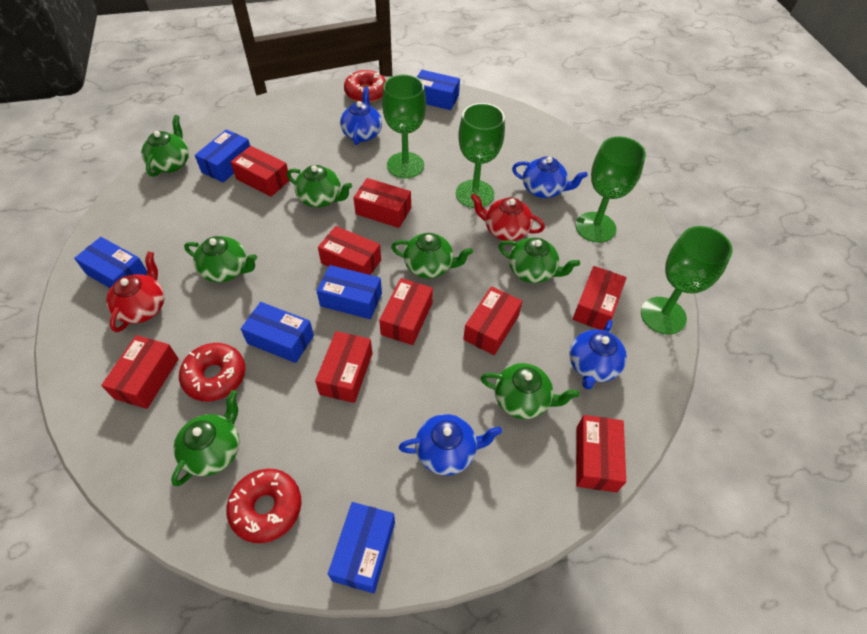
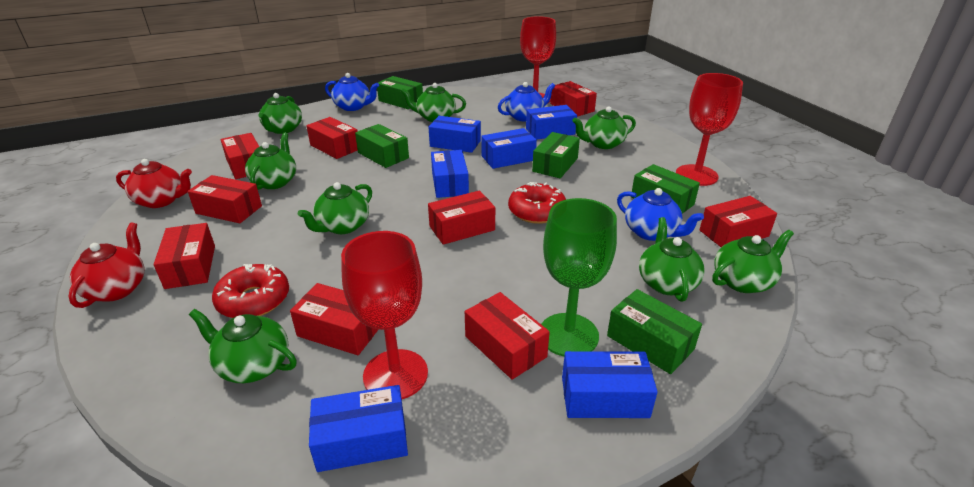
blue teapot: 4 -> 3
green box: 0 -> 5
green goblet: 4 -> 1
green teapot: 7 -> 8
red donut: 3 -> 2
red goblet: 0 -> 3

